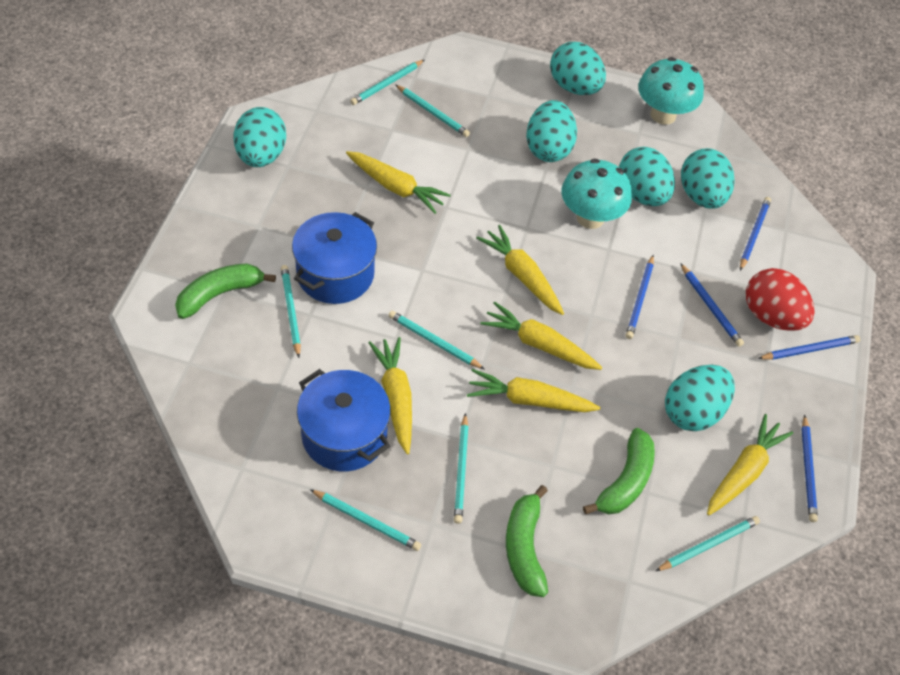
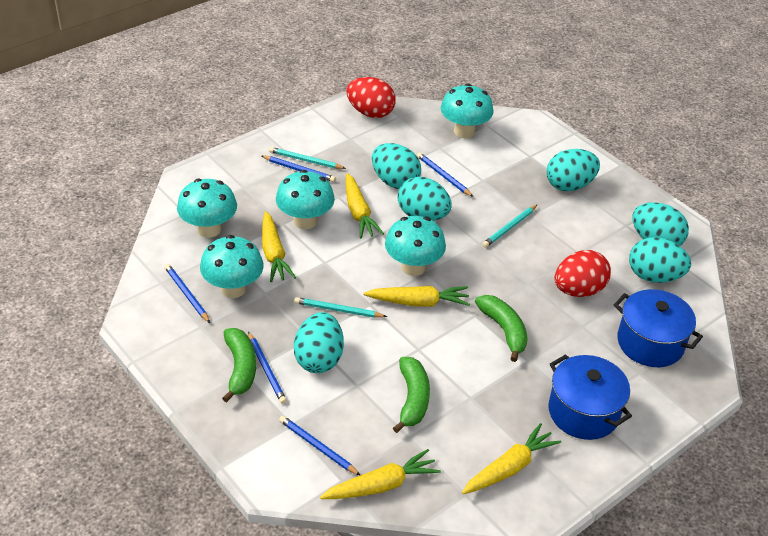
red egg: 1 -> 2
turquoise mushroom: 2 -> 5
turquoise pencil: 7 -> 3
yellow carrot: 6 -> 5

